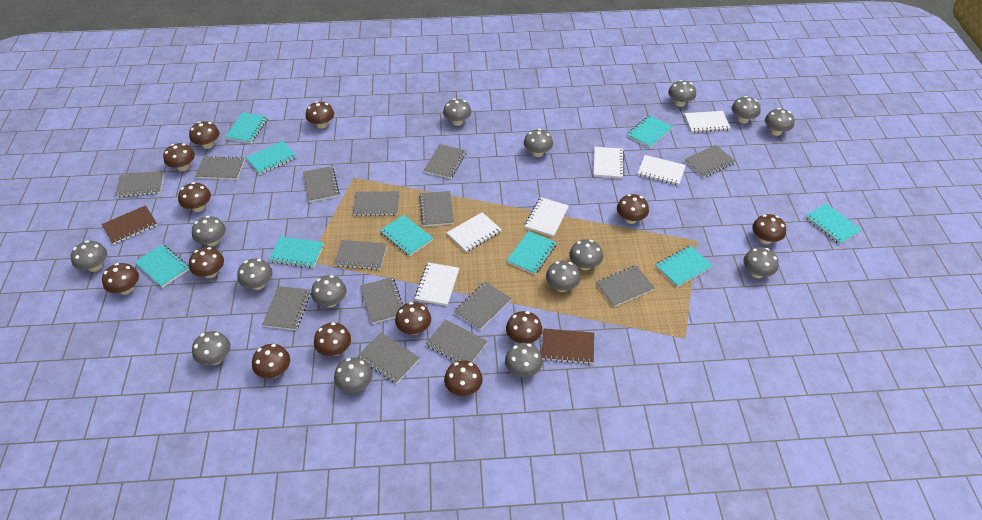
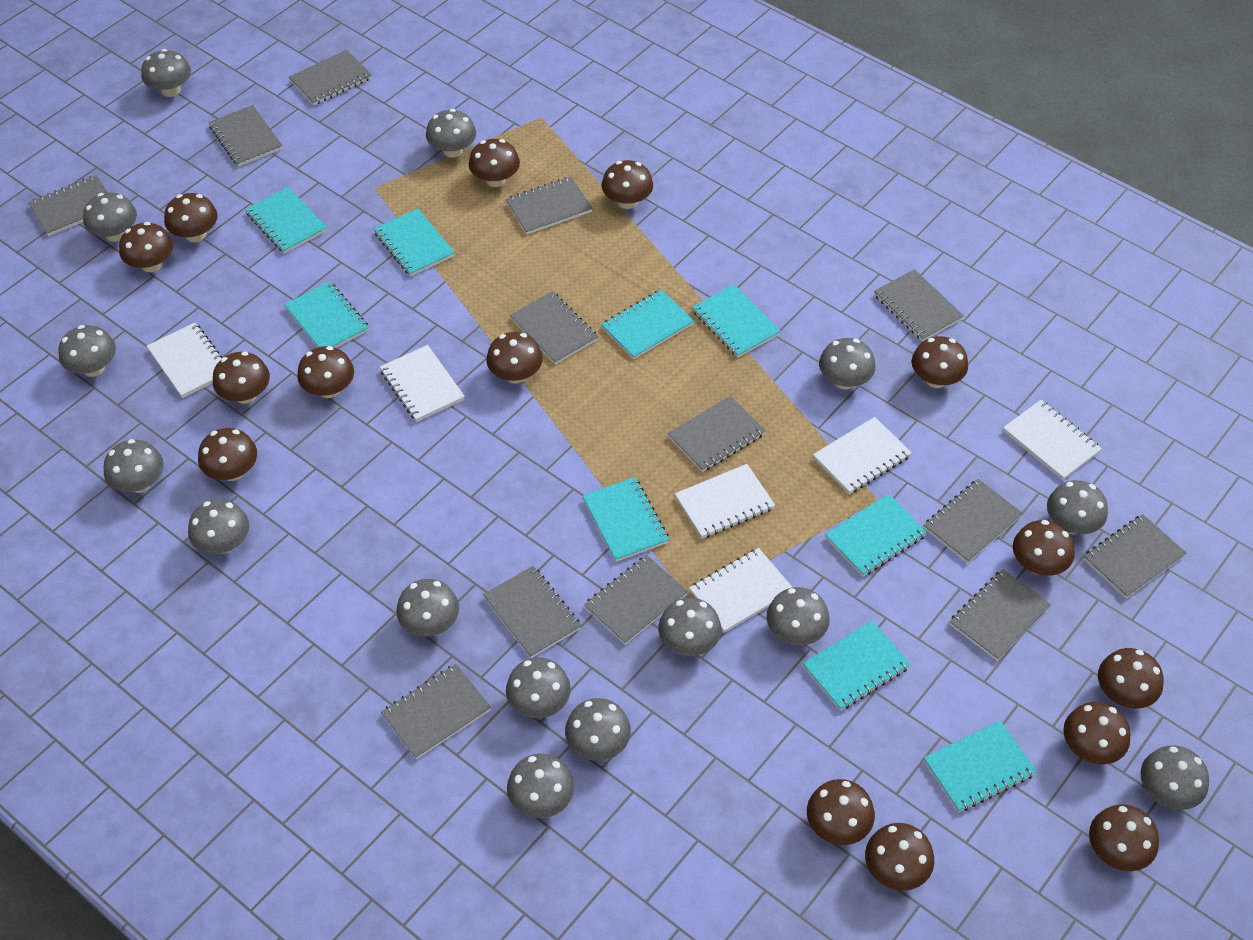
brown mushroom: 13 -> 15
brown notebook: 2 -> 0
grey notebook: 14 -> 13

